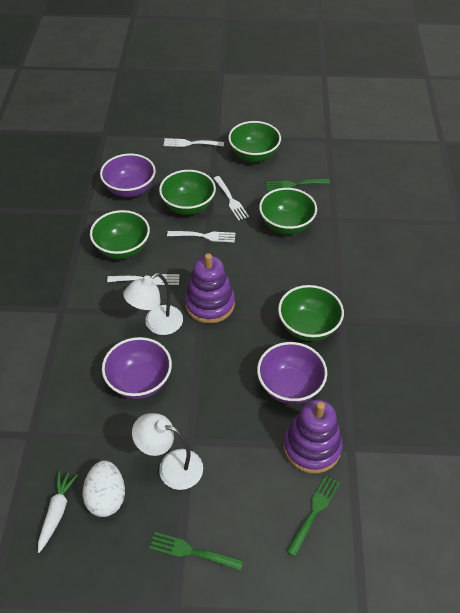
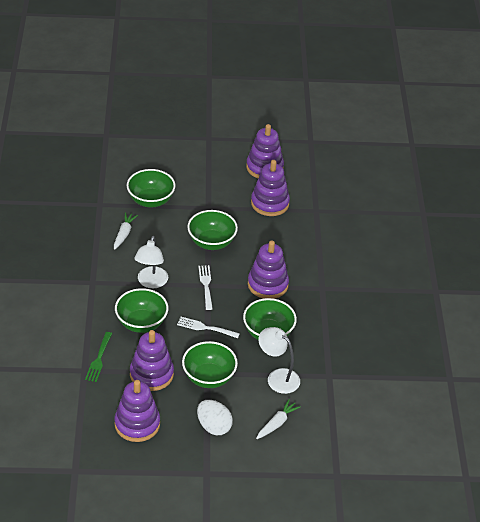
green fork: 3 -> 1
purple bowl: 3 -> 0
purple stacking toy: 2 -> 5
white carrot: 1 -> 2
white fork: 4 -> 2

